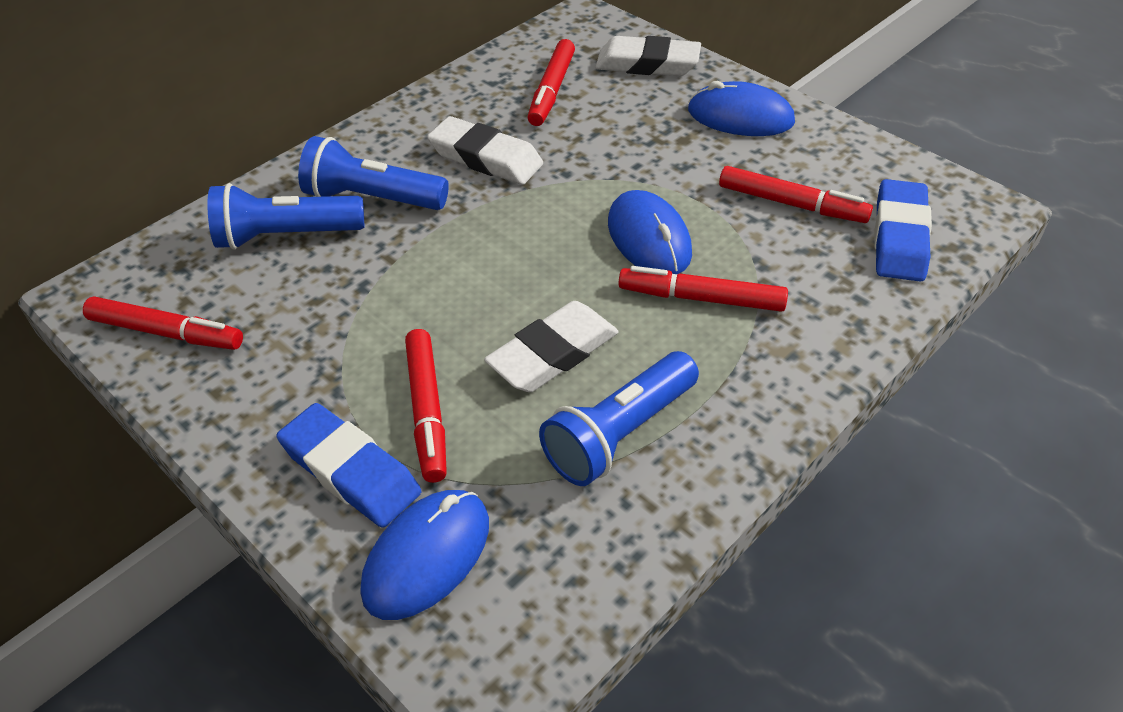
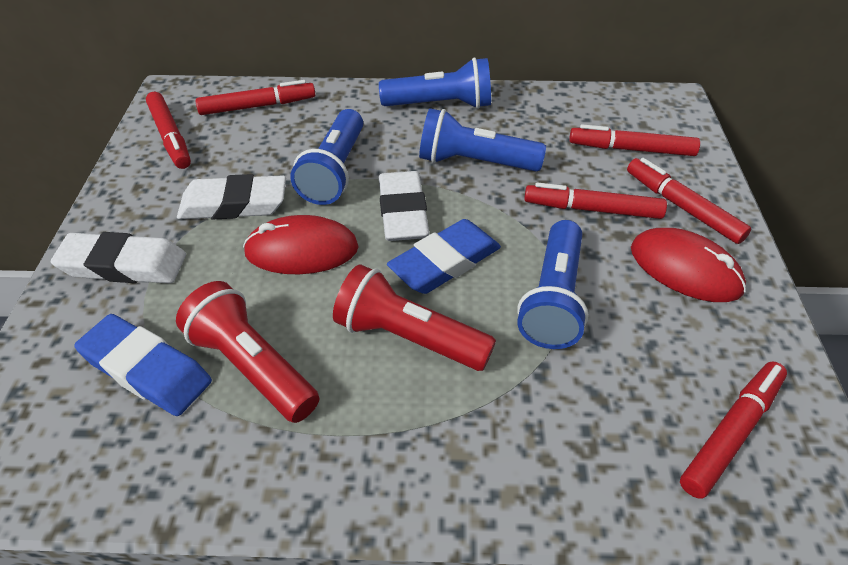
blue flashlight: 3 -> 4
blue mouse: 3 -> 0
red flashlight: 0 -> 2
red marker: 5 -> 6
red mouse: 0 -> 2

